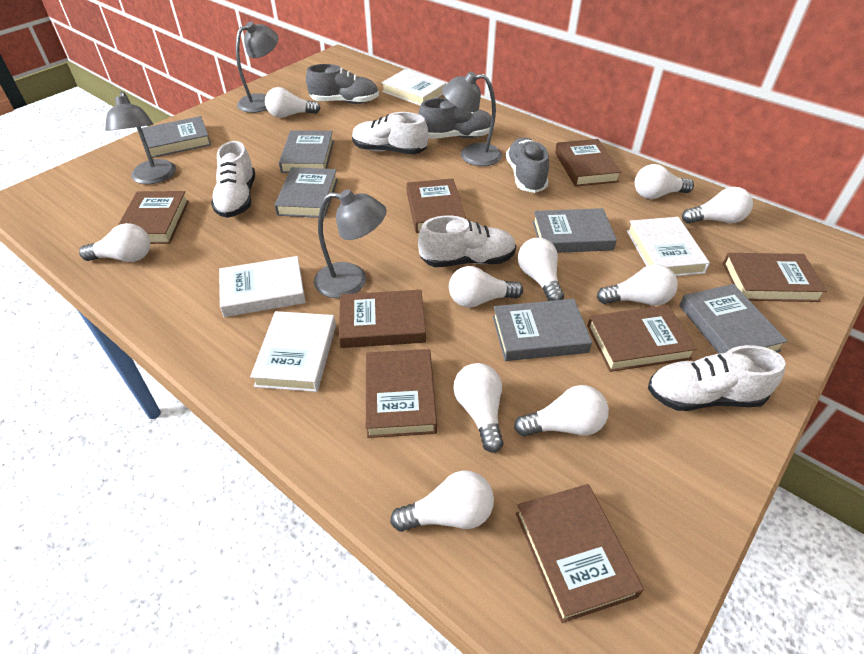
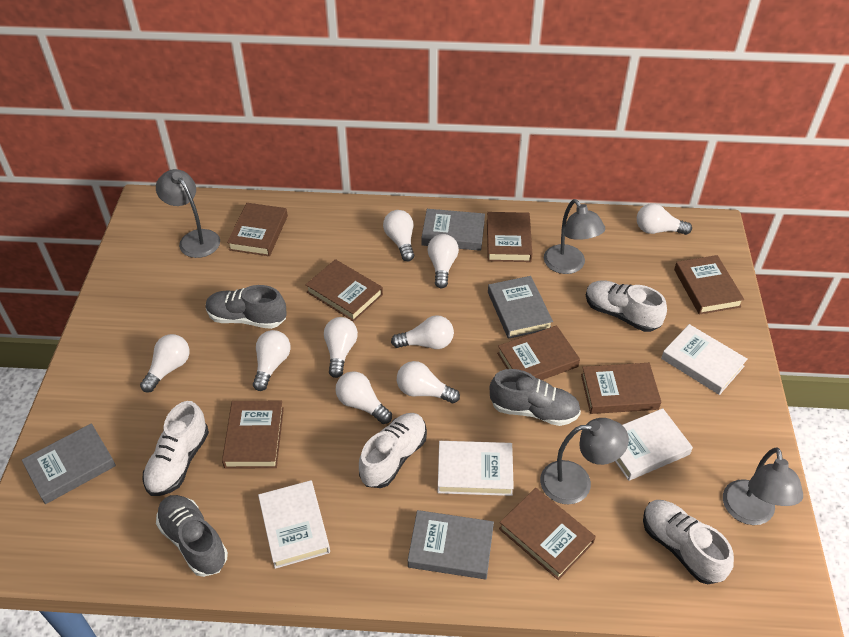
grey book: 6 -> 4
white light bulb: 10 -> 9

